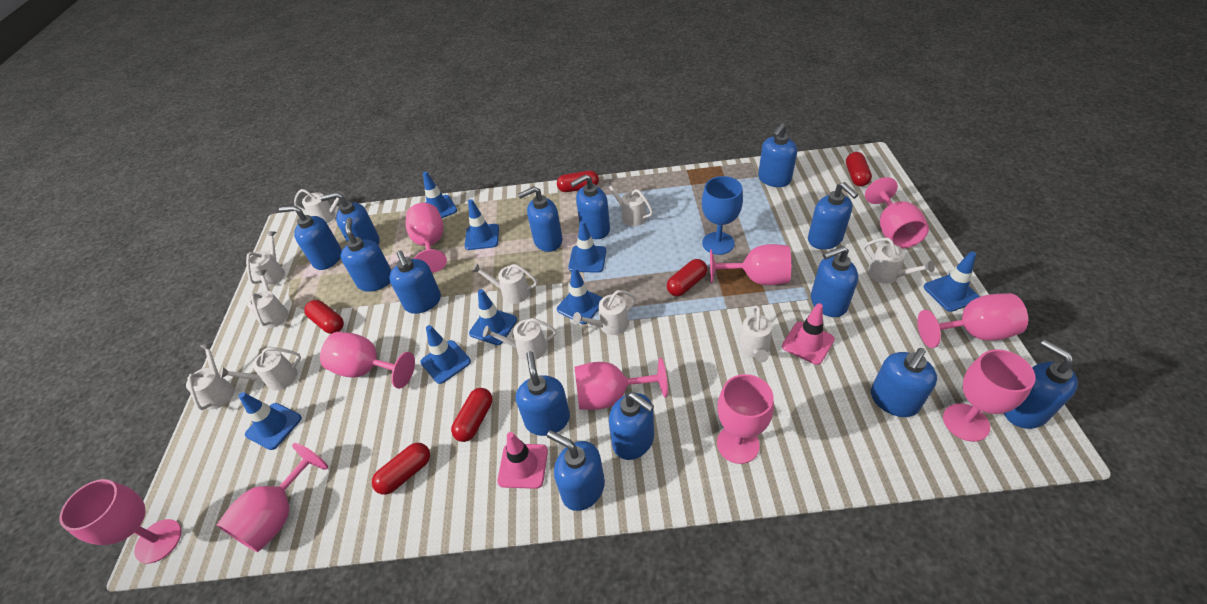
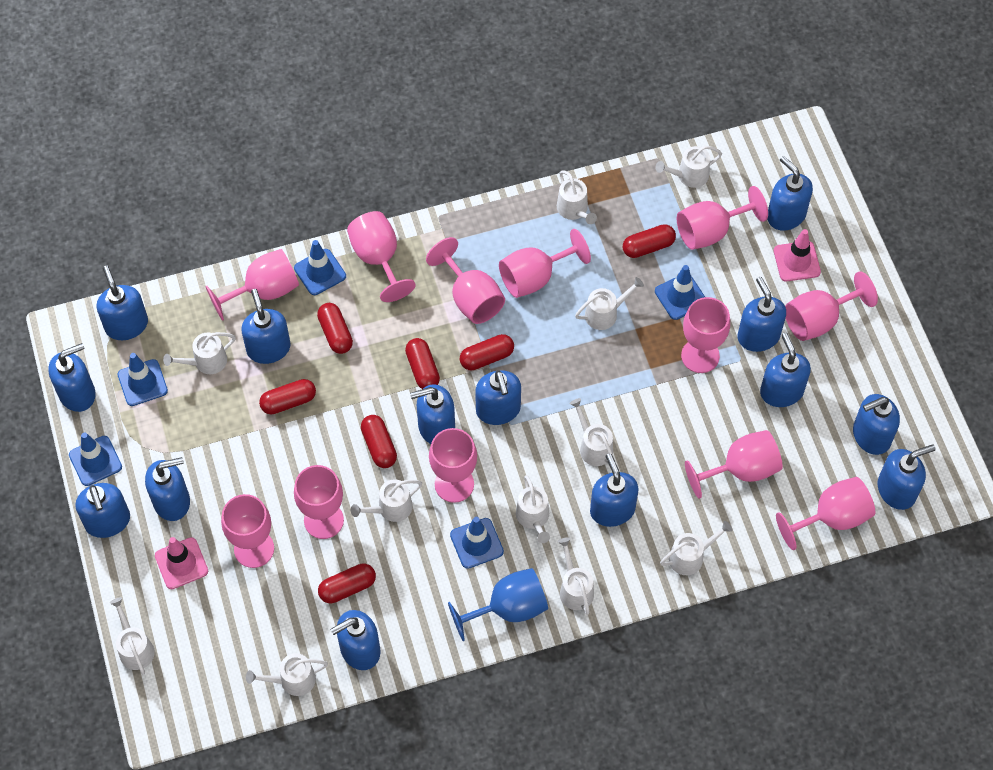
blue traffic cone: 8 -> 5
pink goblet: 10 -> 12
red capsule: 6 -> 7

